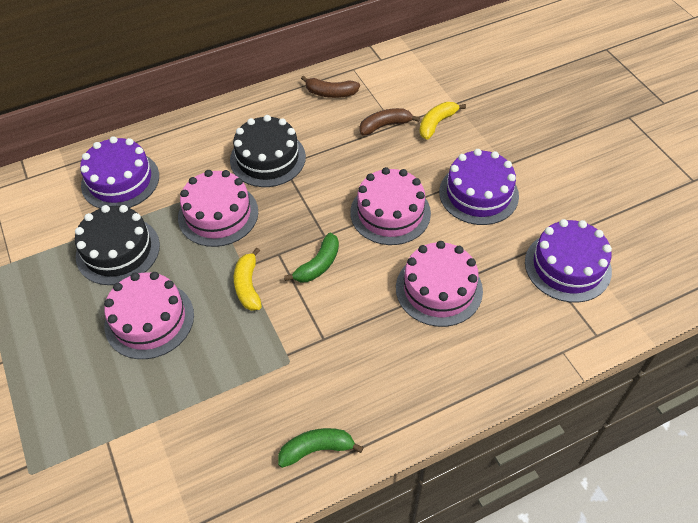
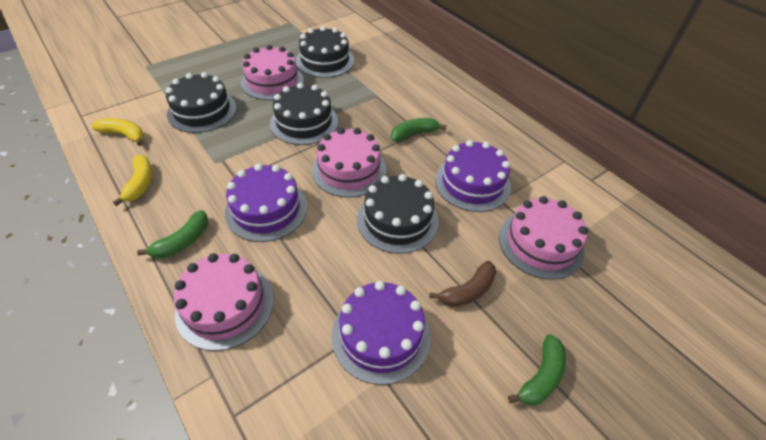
black cake: 2 -> 4
brown banana: 2 -> 1
green banana: 2 -> 3

